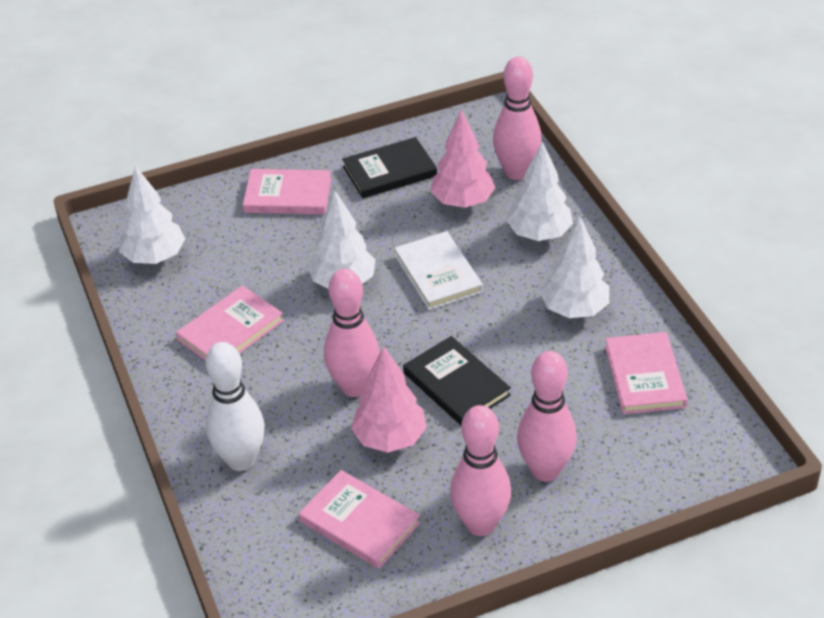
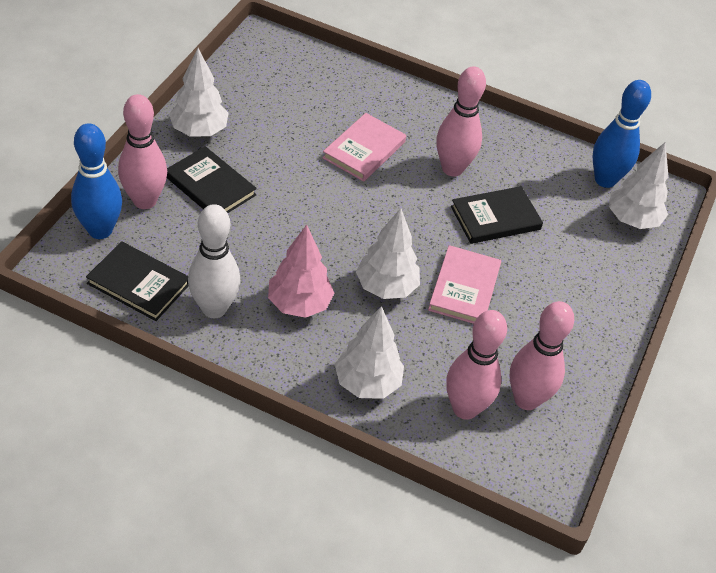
black book: 2 -> 3
blue bowling pin: 0 -> 2
pink book: 4 -> 2
pink tree: 2 -> 1
white book: 1 -> 0

